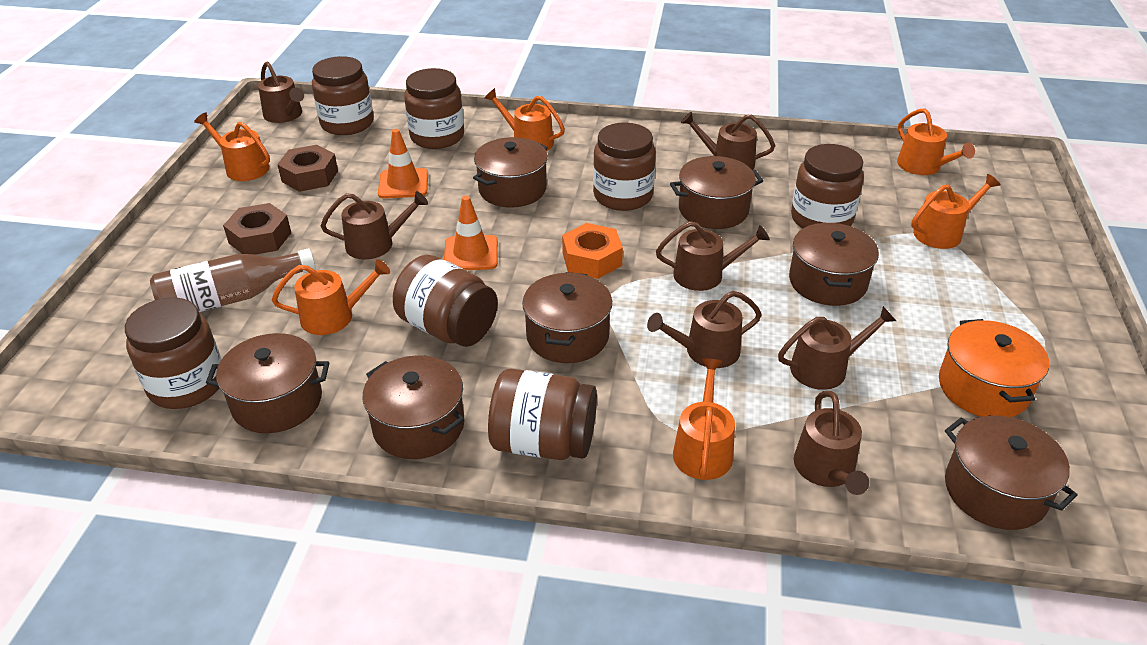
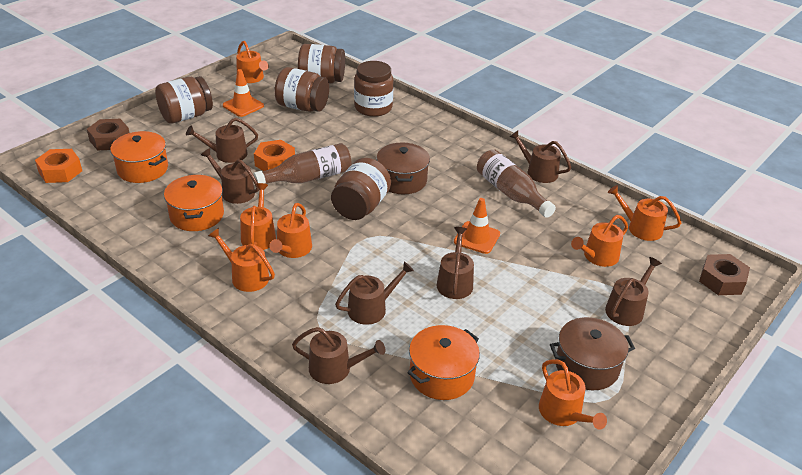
brown bottle: 1 -> 2
brown jar: 7 -> 5
brown pot: 7 -> 2
orange nut: 1 -> 2
orange pot: 1 -> 3
orange watering can: 6 -> 7

